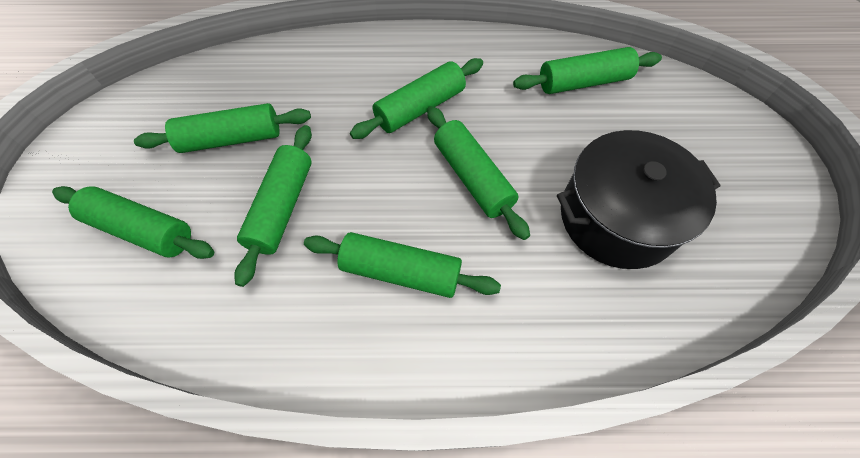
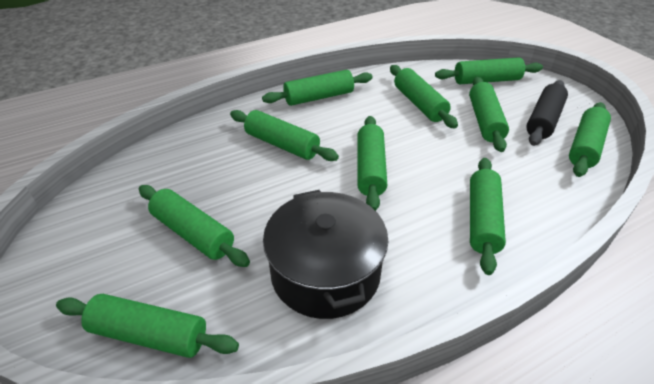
black rolling pin: 0 -> 1
green rolling pin: 7 -> 10

